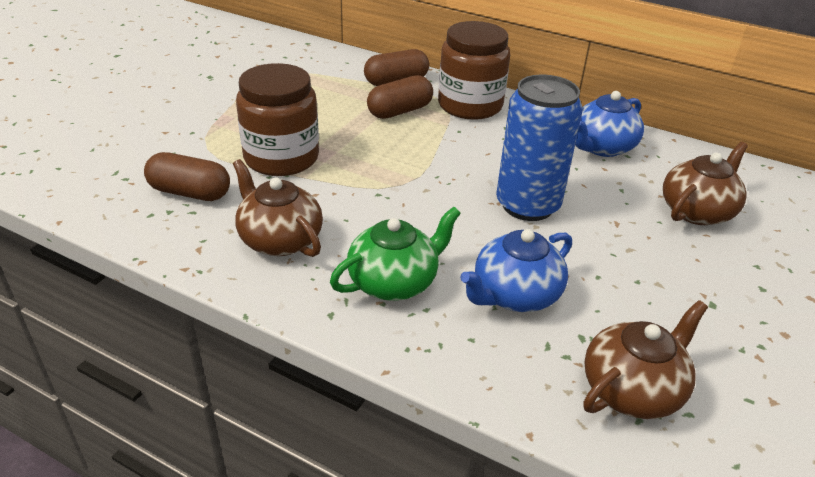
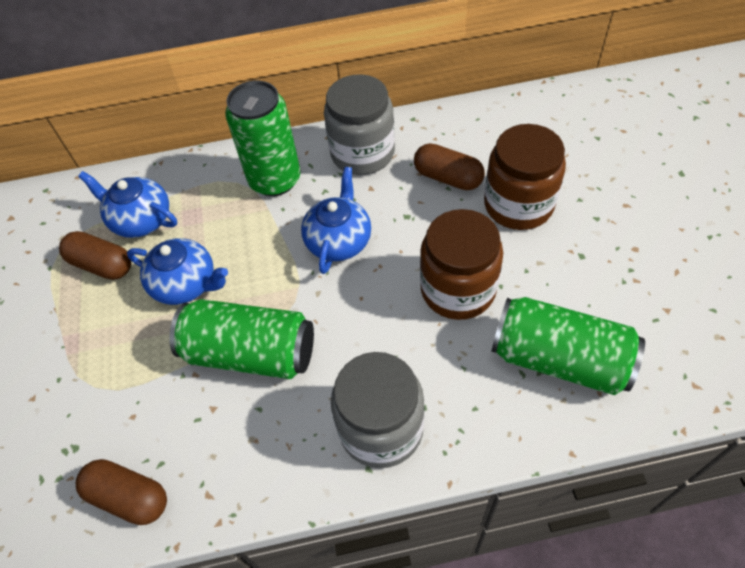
blue can: 1 -> 0
blue teapot: 2 -> 3
brown teapot: 3 -> 0
green can: 0 -> 3
green teapot: 1 -> 0
grey jar: 0 -> 2

